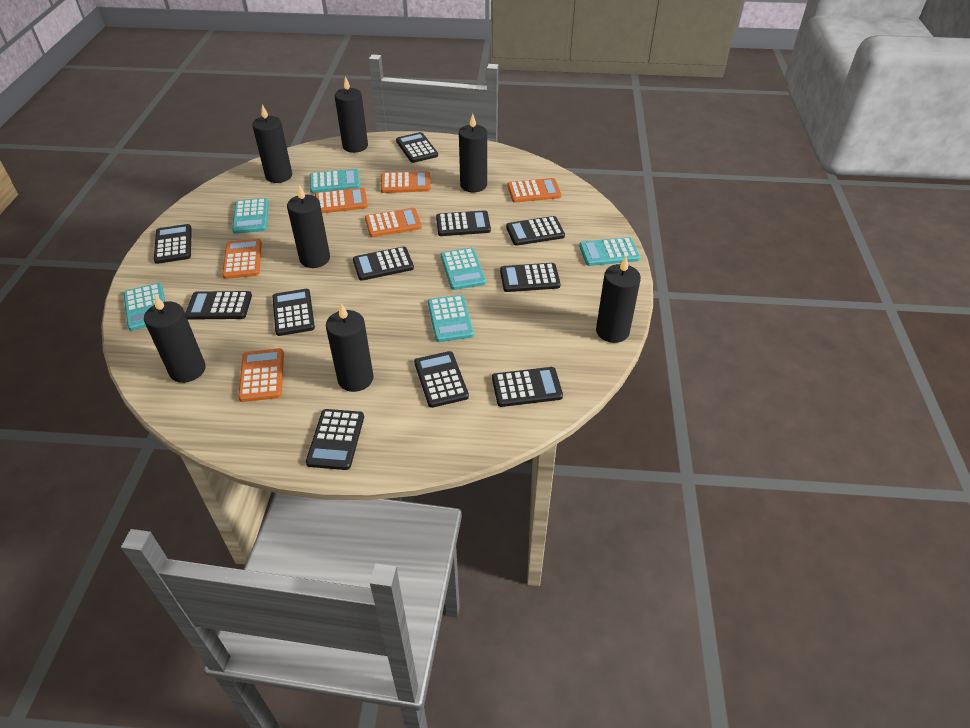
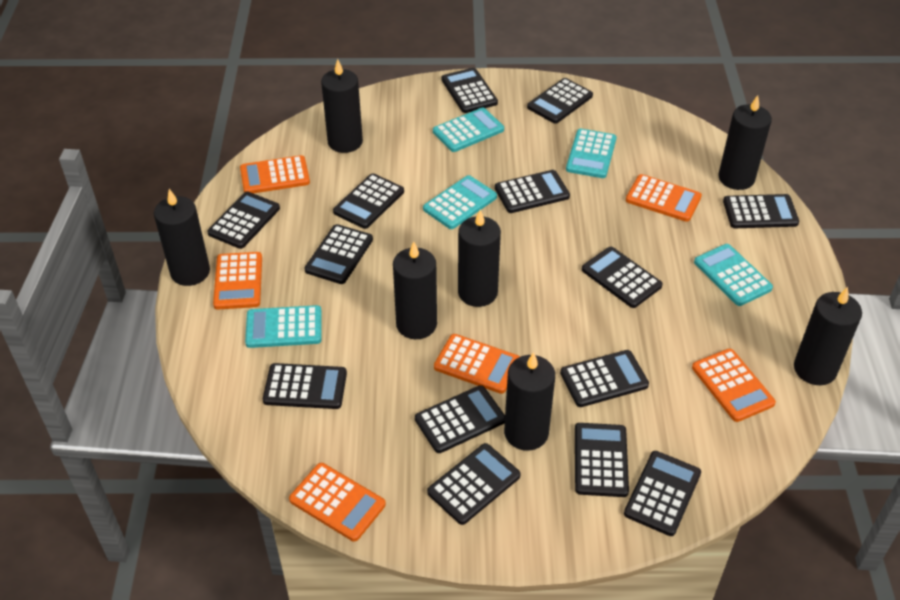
black calculator: 11 -> 14
turquoise calculator: 6 -> 5

